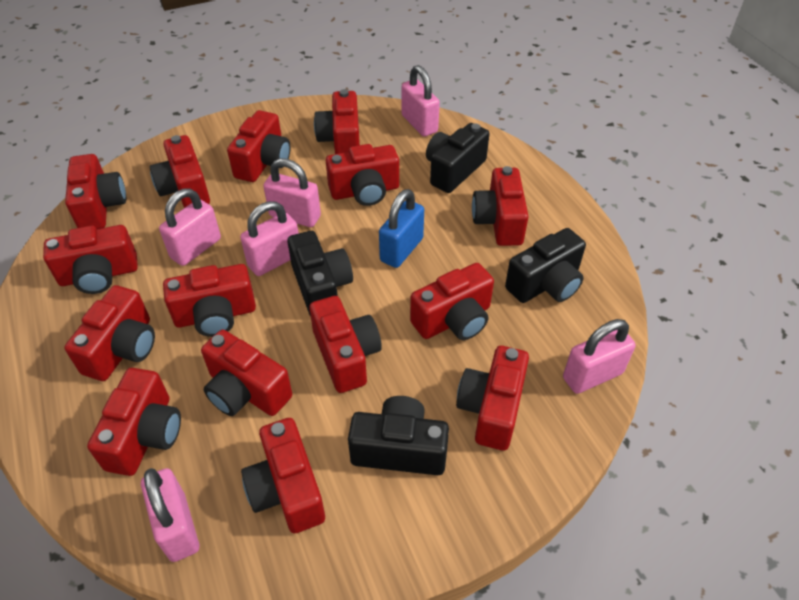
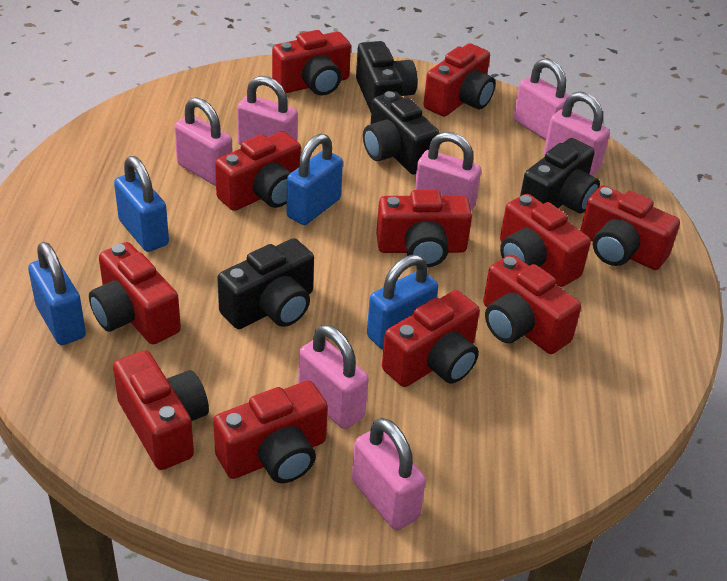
blue padlock: 1 -> 4
pink padlock: 6 -> 7
red camera: 15 -> 11

